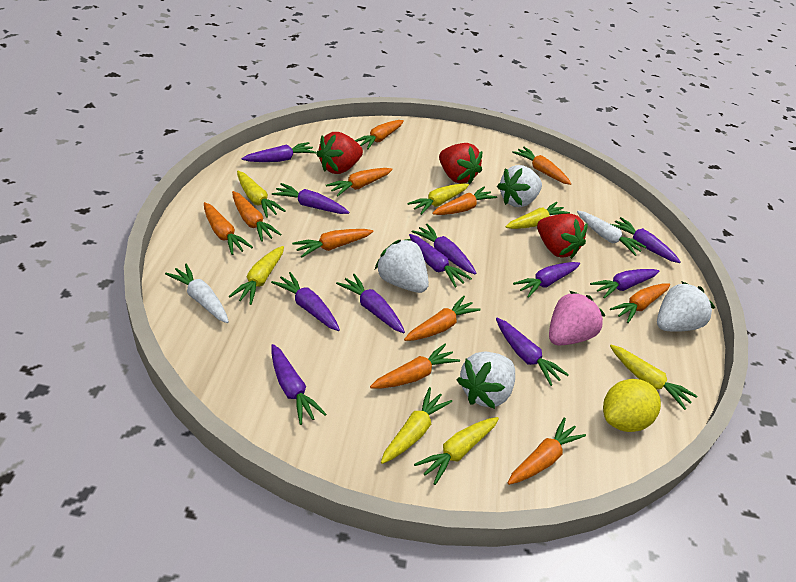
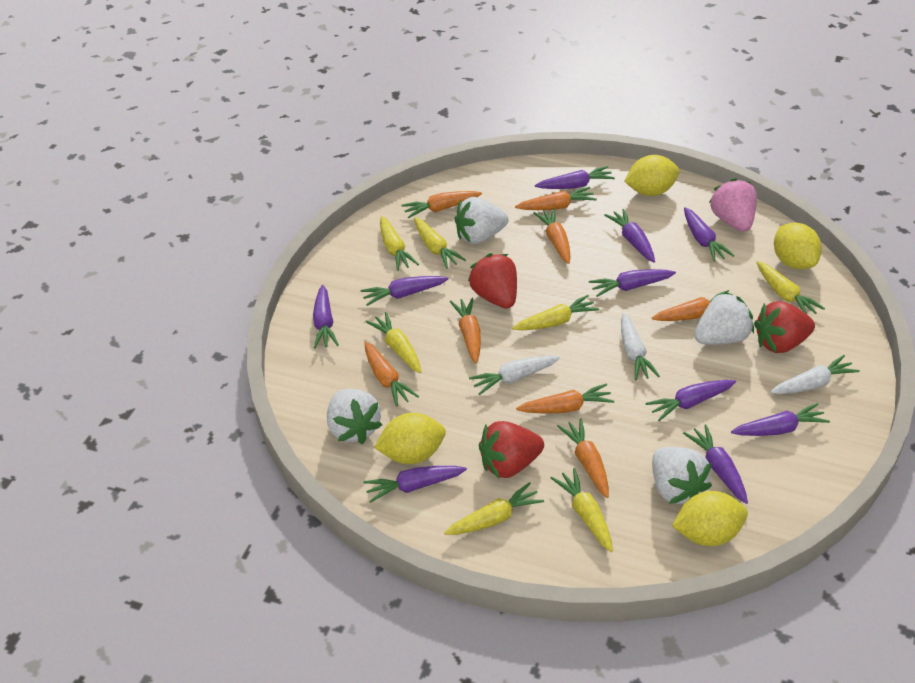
orange carrot: 11 -> 8
purple carrot: 11 -> 10
white carrot: 2 -> 3
yellow lemon: 1 -> 4

